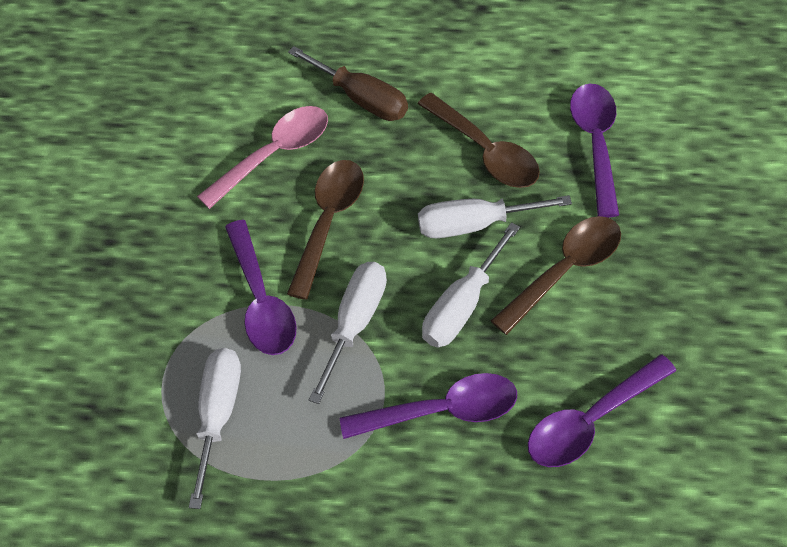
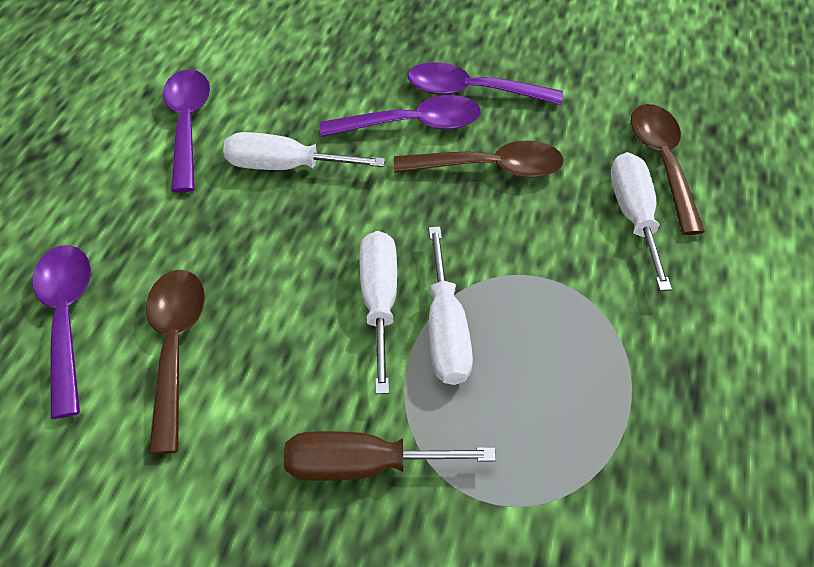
pink spoon: 1 -> 0

